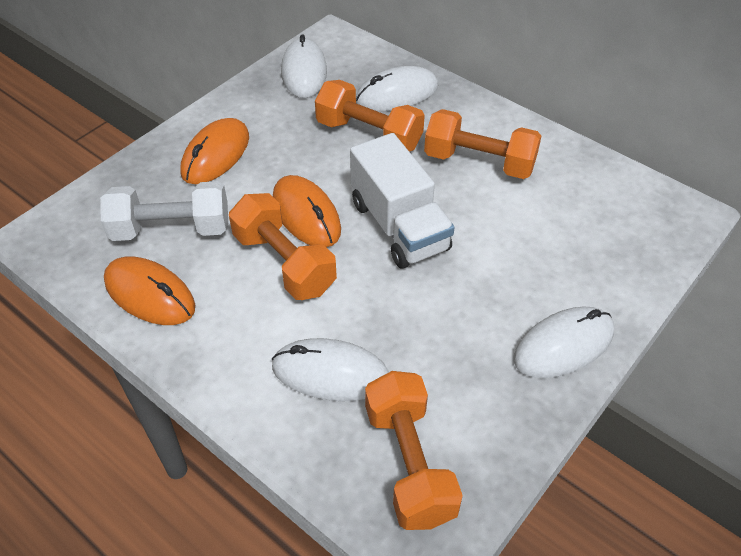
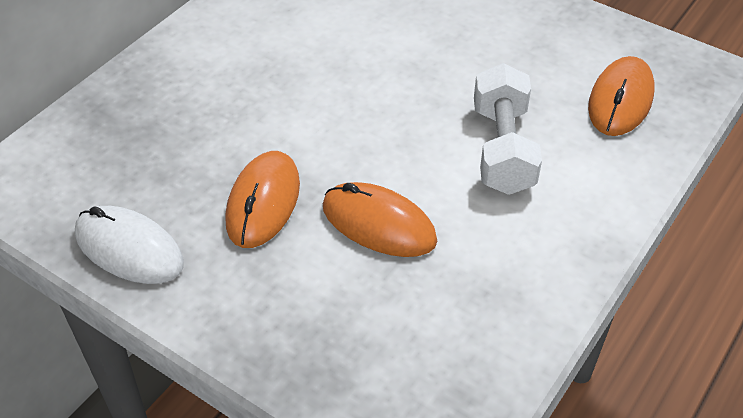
orange dumbbell: 4 -> 0
white mouse: 4 -> 1
white truck: 1 -> 0

